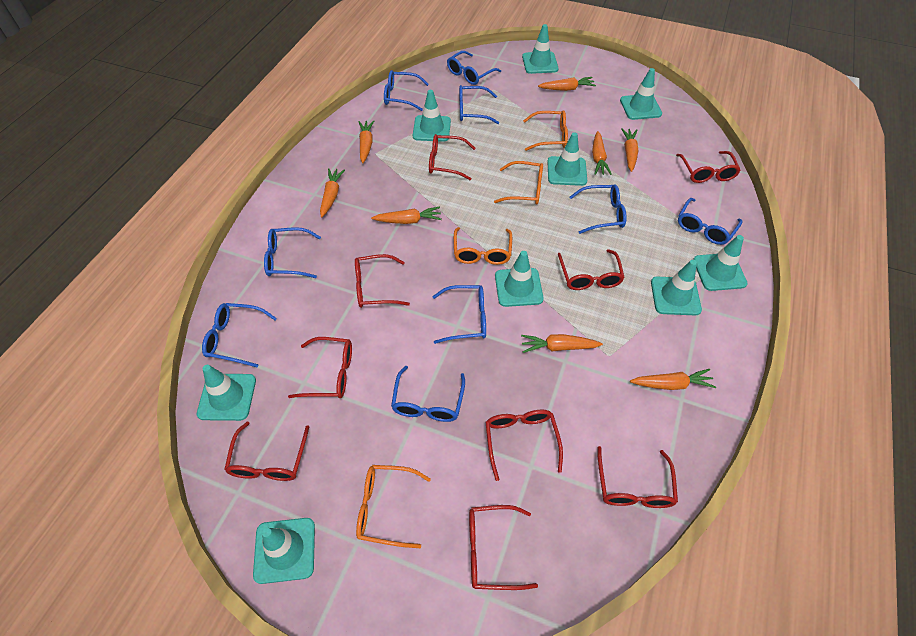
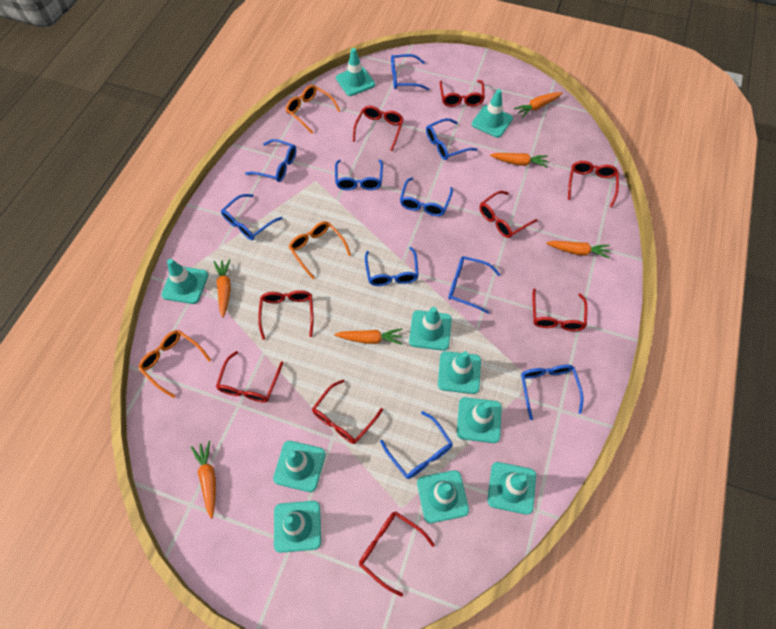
blue glasses: 9 -> 10
orange carrot: 8 -> 6
orange glasses: 4 -> 3
turquoise traffic cone: 9 -> 10

